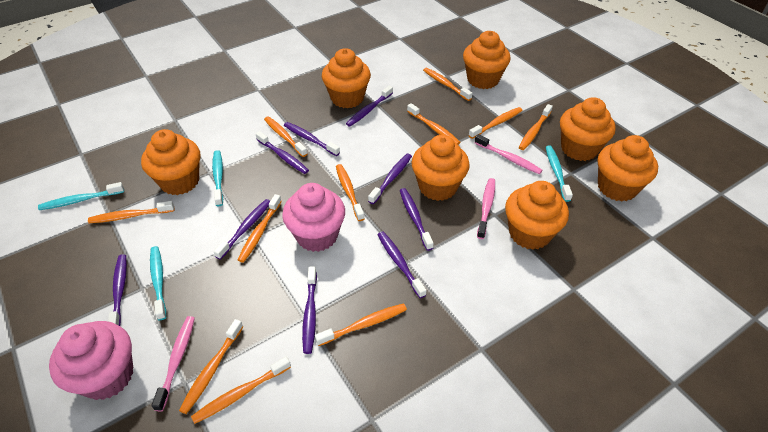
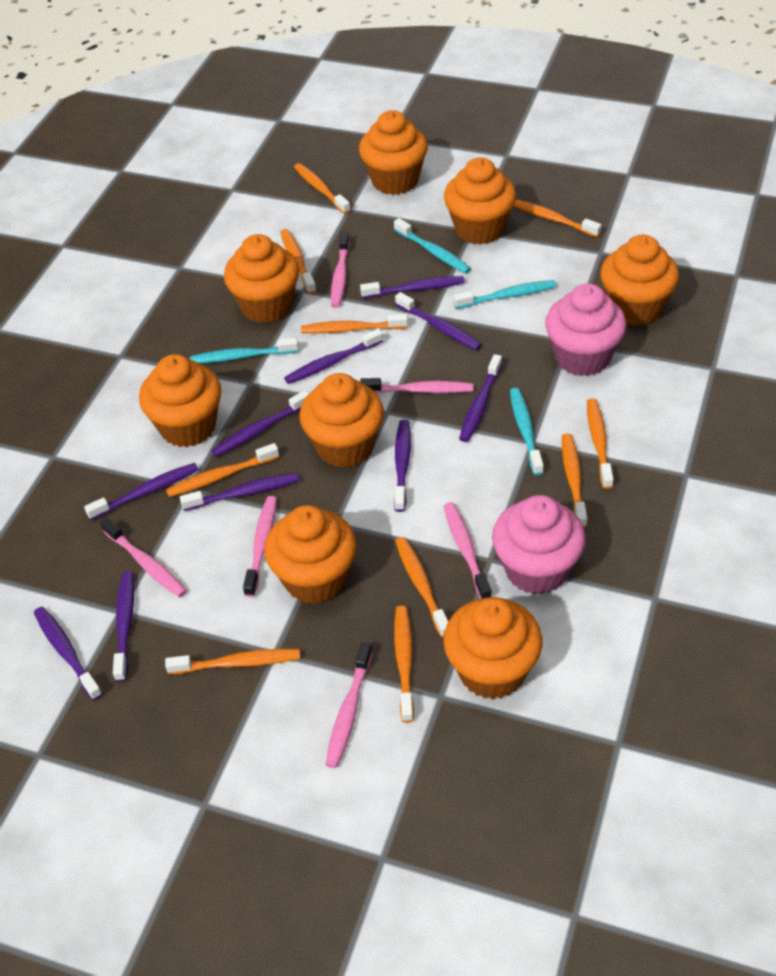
orange cupcake: 7 -> 8
orange toothbrush: 11 -> 10
pink toothbrush: 3 -> 6
purple toothbrush: 9 -> 10

